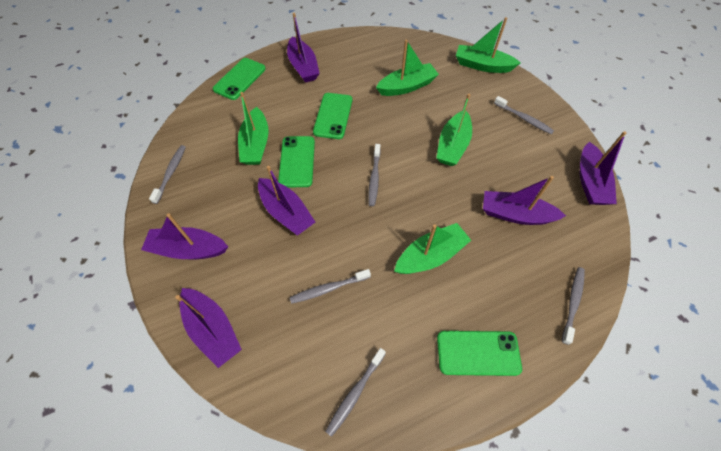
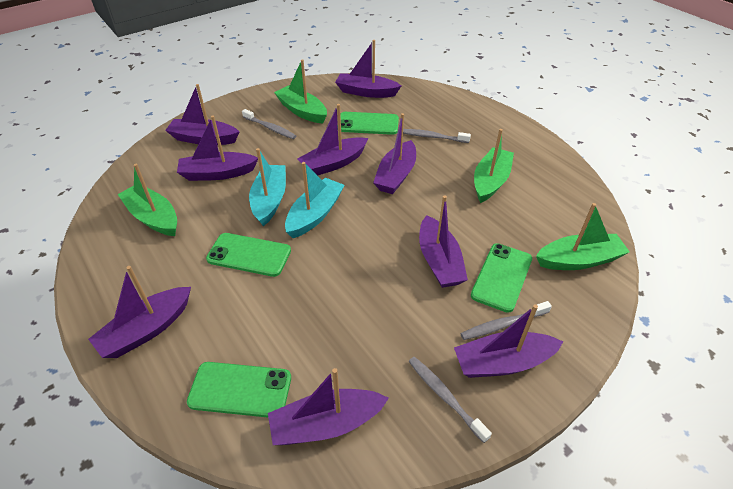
green boat: 5 -> 4
grey toothbrush: 6 -> 4
purple boat: 6 -> 9
turquoise boat: 0 -> 2

